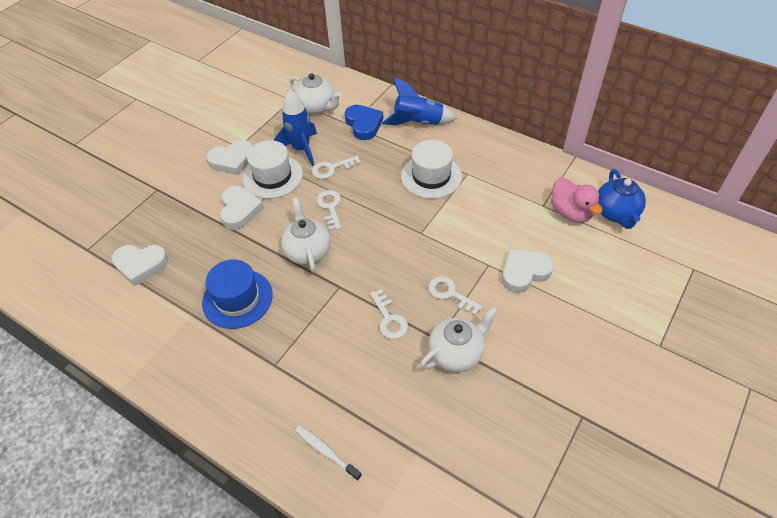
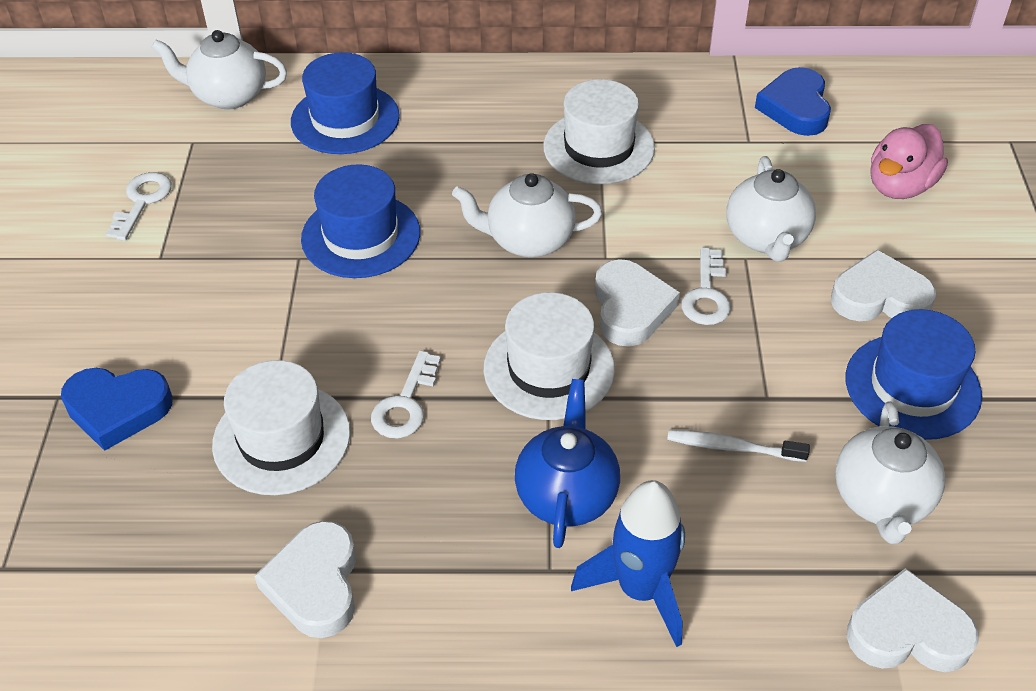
blue hat: 1 -> 3
blue heart: 1 -> 2
blue rocket: 2 -> 1
white hat: 2 -> 3
white key: 4 -> 3
white teapot: 3 -> 4

